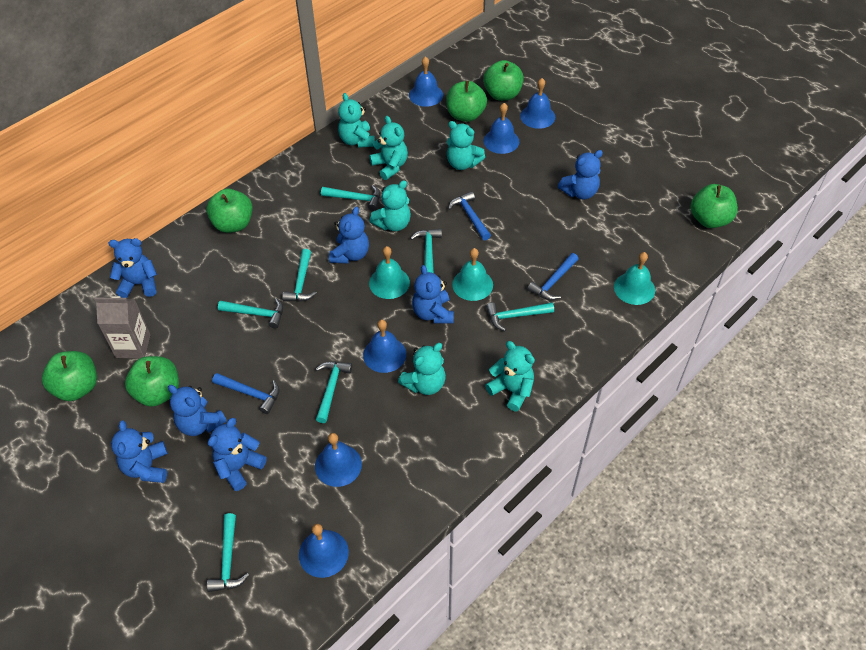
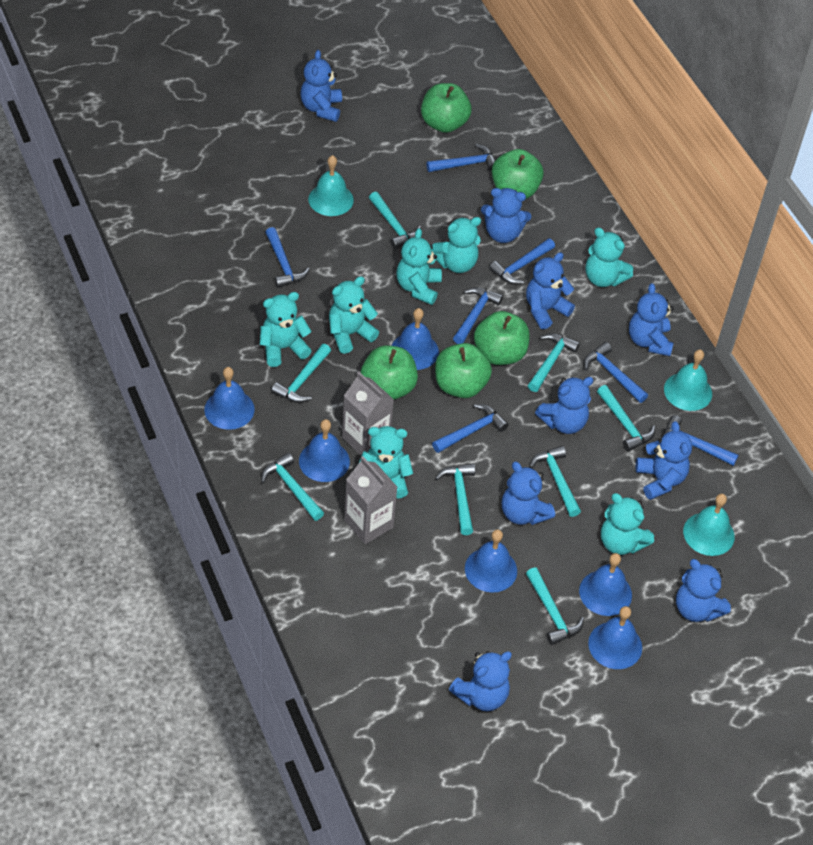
blue hammer: 3 -> 7
blue teddy bear: 7 -> 9
green apple: 6 -> 5
grey carton: 1 -> 2
turquoise hammer: 7 -> 8
turquoise teddy bear: 6 -> 7

